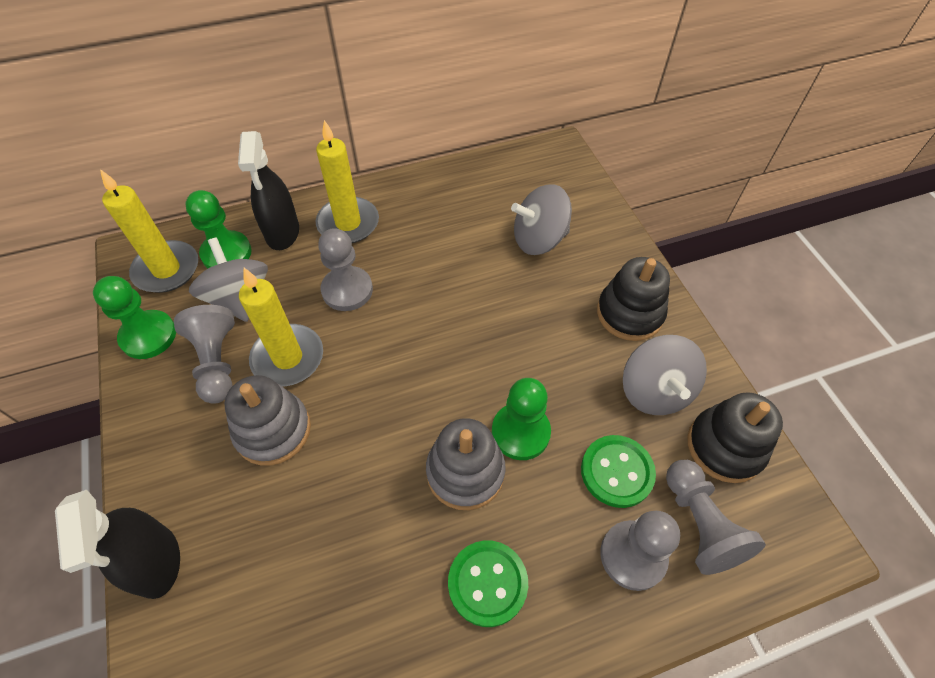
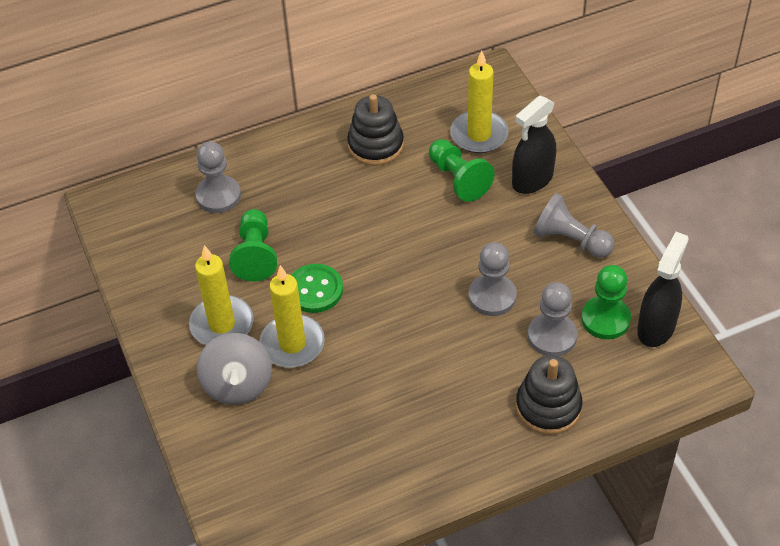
green button: 2 -> 1
grey spinning top: 3 -> 1
grey stacking toy: 2 -> 0

